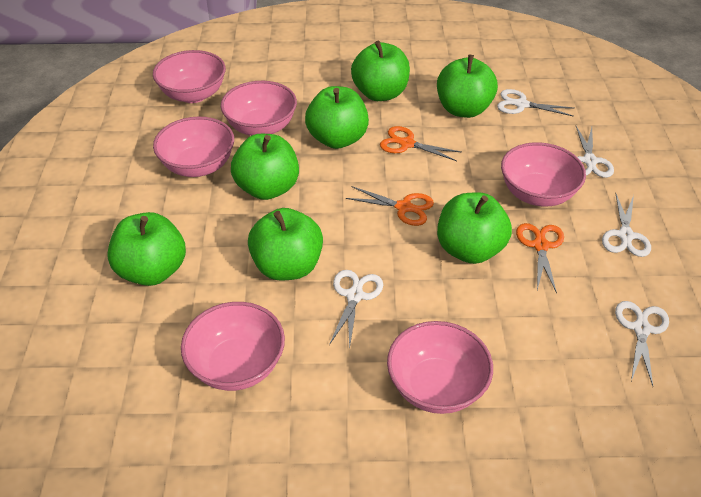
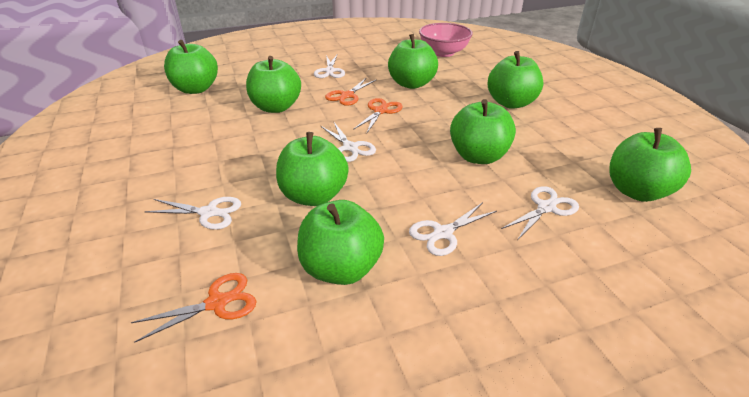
green apple: 7 -> 8
pink bowl: 6 -> 1

